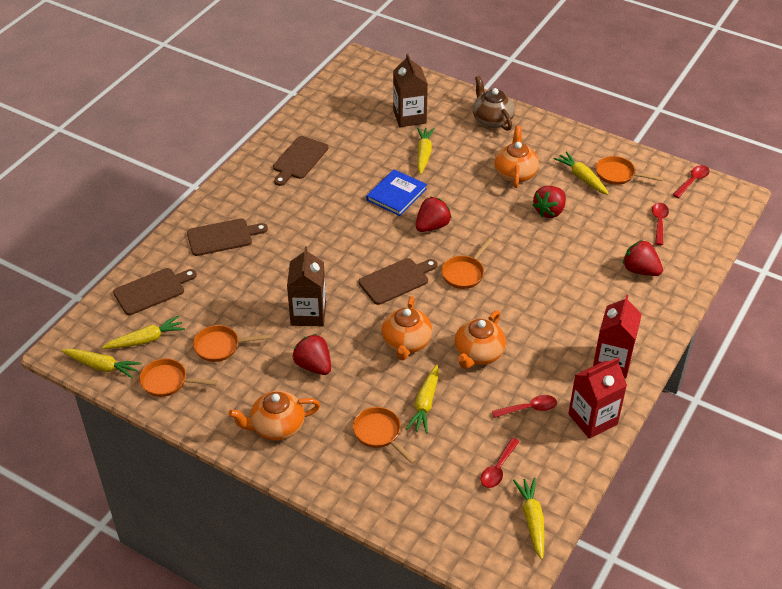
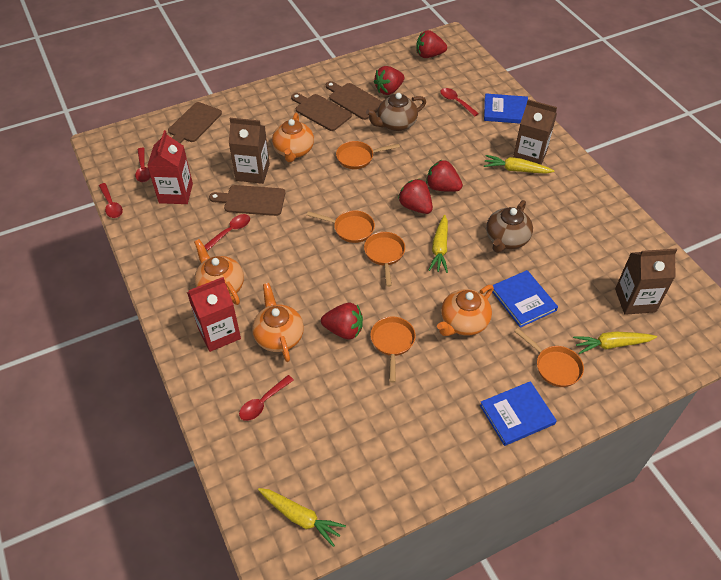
blue book: 1 -> 3
brown carton: 2 -> 3
brown teapot: 1 -> 2
red spoon: 4 -> 5
red strawberry: 4 -> 5
yellow carrot: 6 -> 4

